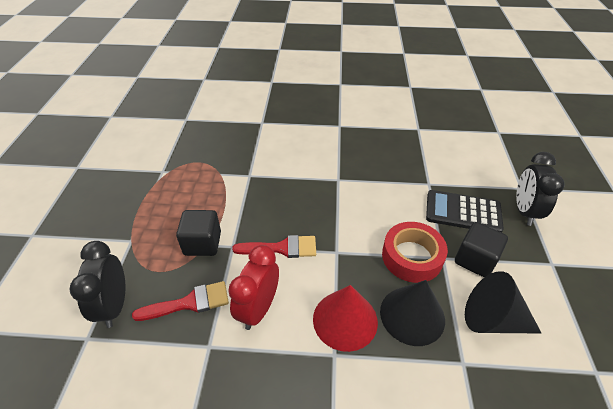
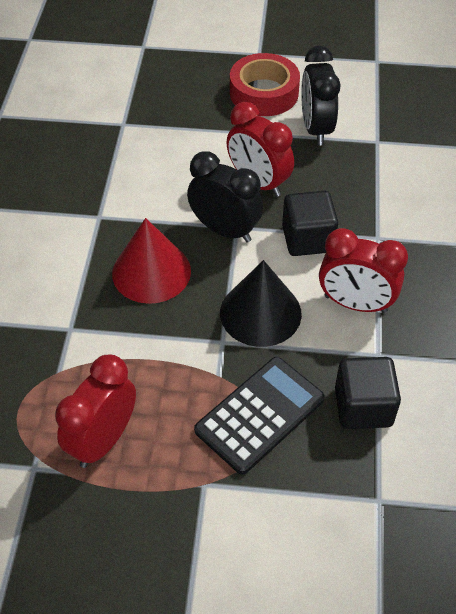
black cone: 2 -> 1
red brush: 2 -> 0
red clock: 1 -> 3

